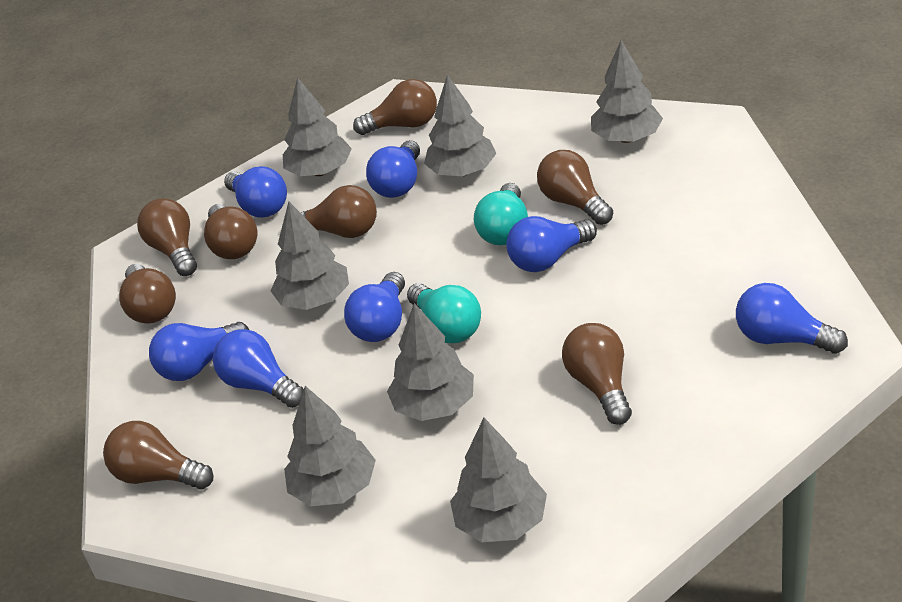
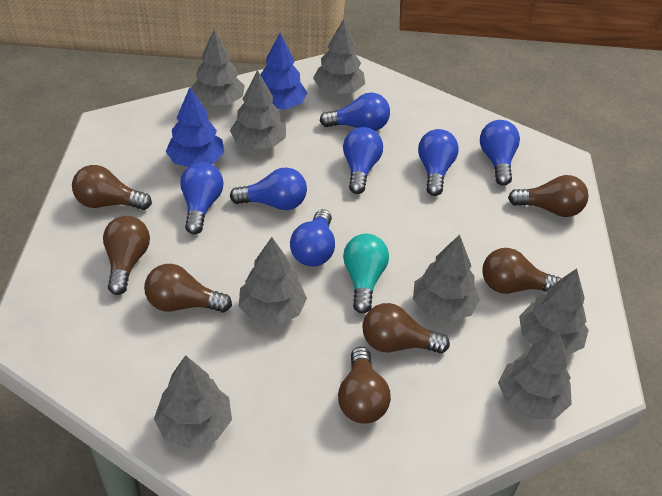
blue tree: 0 -> 2
brown light bulb: 8 -> 7
grey tree: 7 -> 8
turquoise light bulb: 2 -> 1

